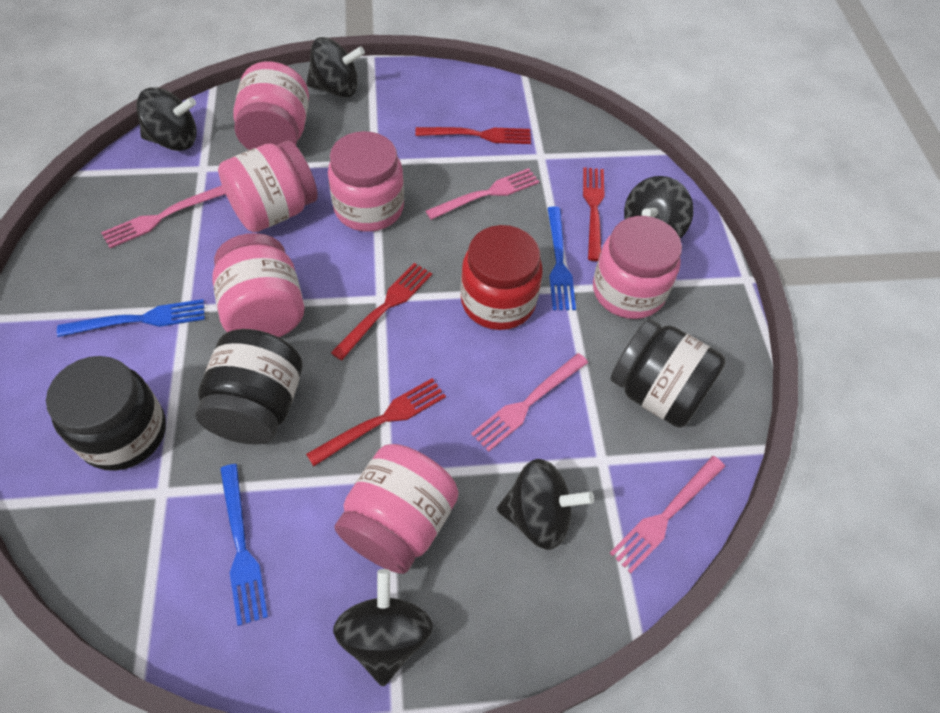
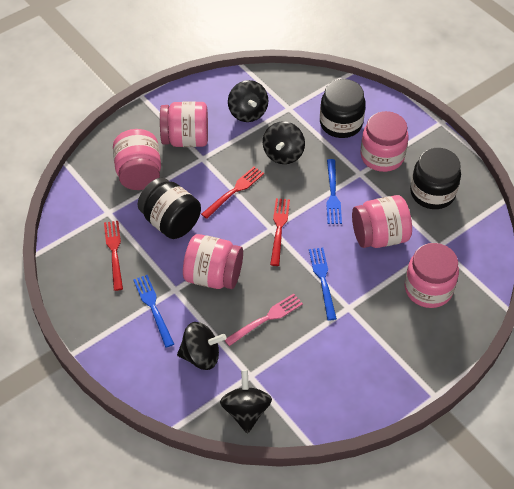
black spinning top: 5 -> 4
pink fork: 4 -> 1
red fork: 4 -> 3
red jar: 1 -> 0

